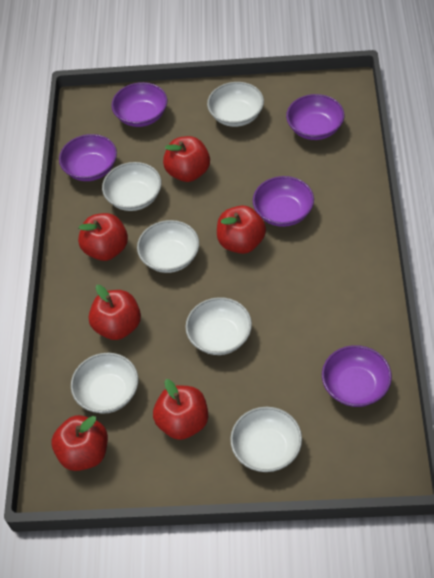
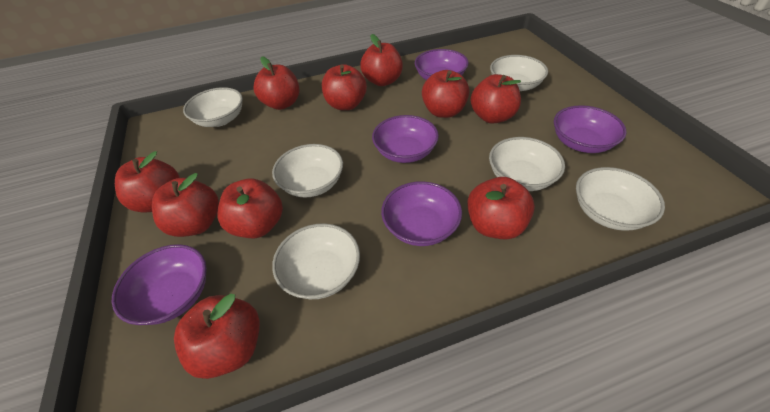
red apple: 6 -> 10

